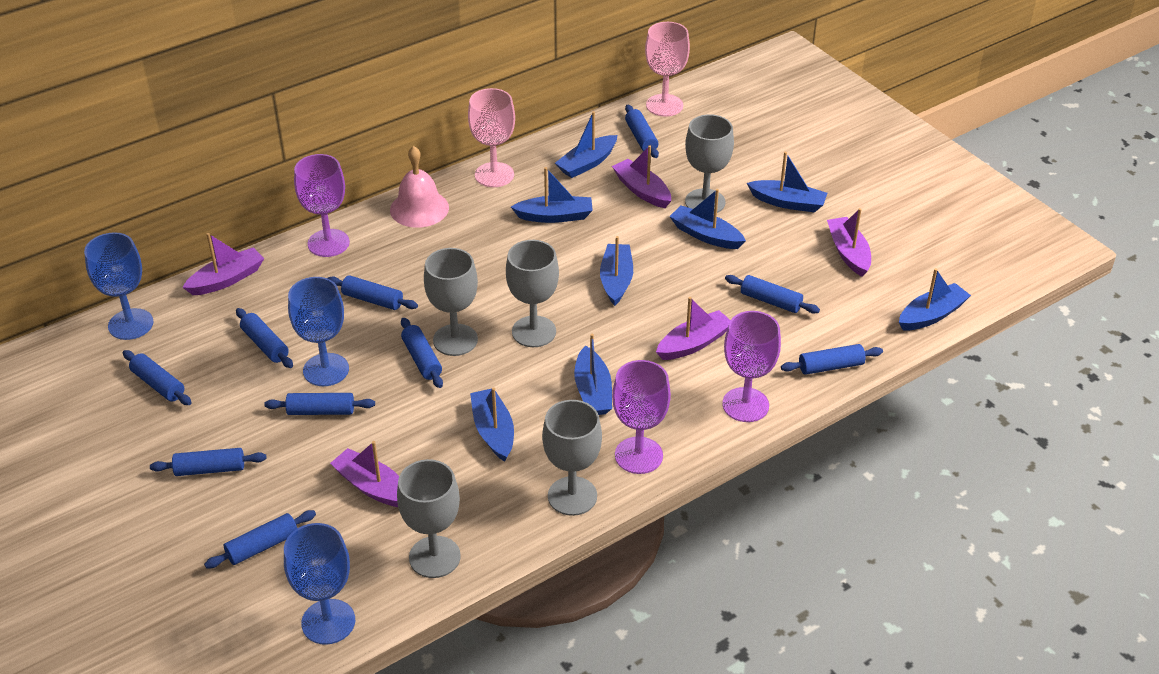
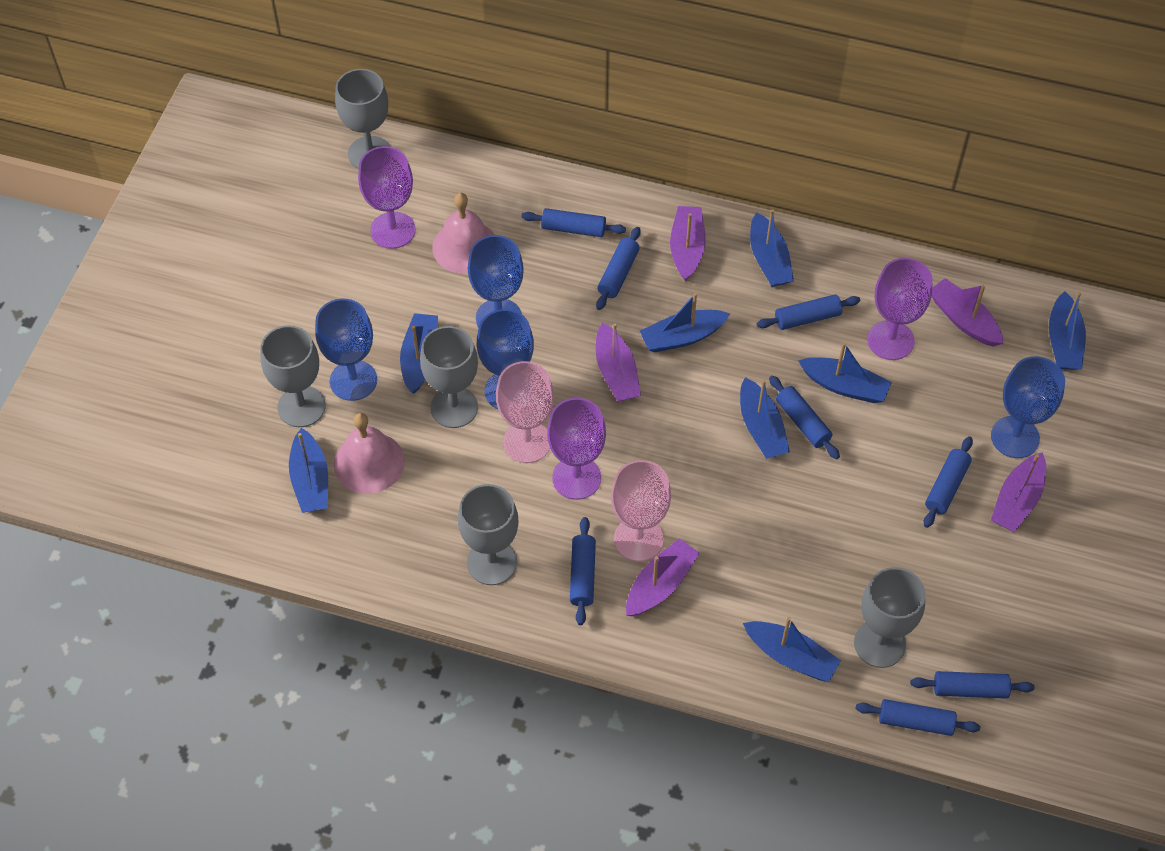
blue goblet: 3 -> 4
blue rolling pin: 10 -> 8
pink bell: 1 -> 2

